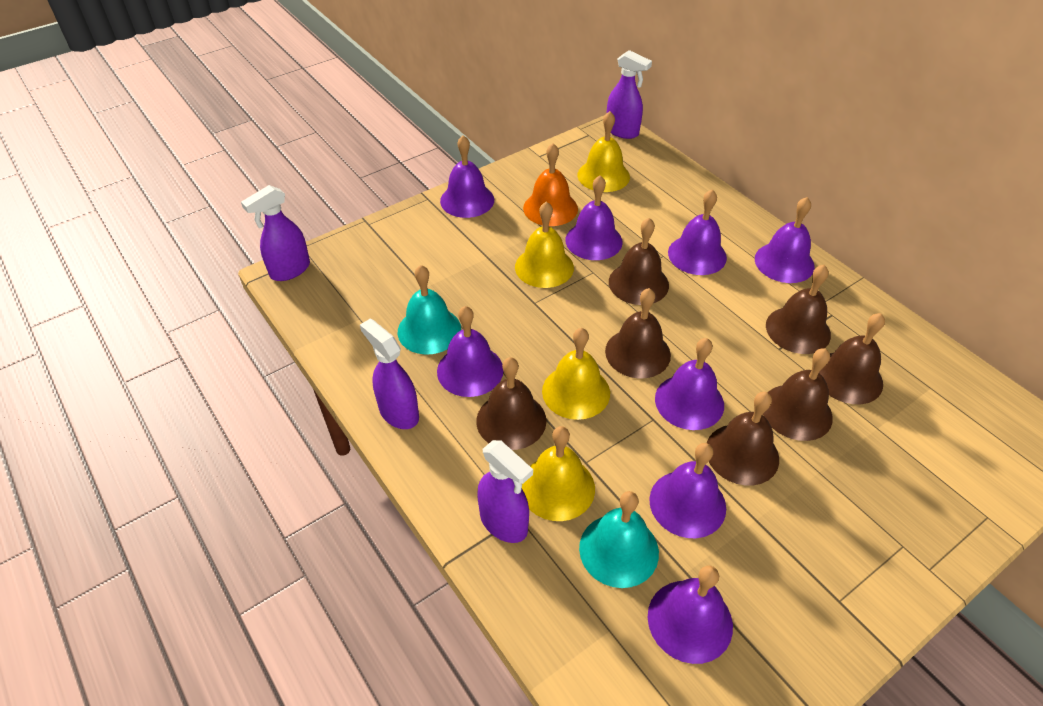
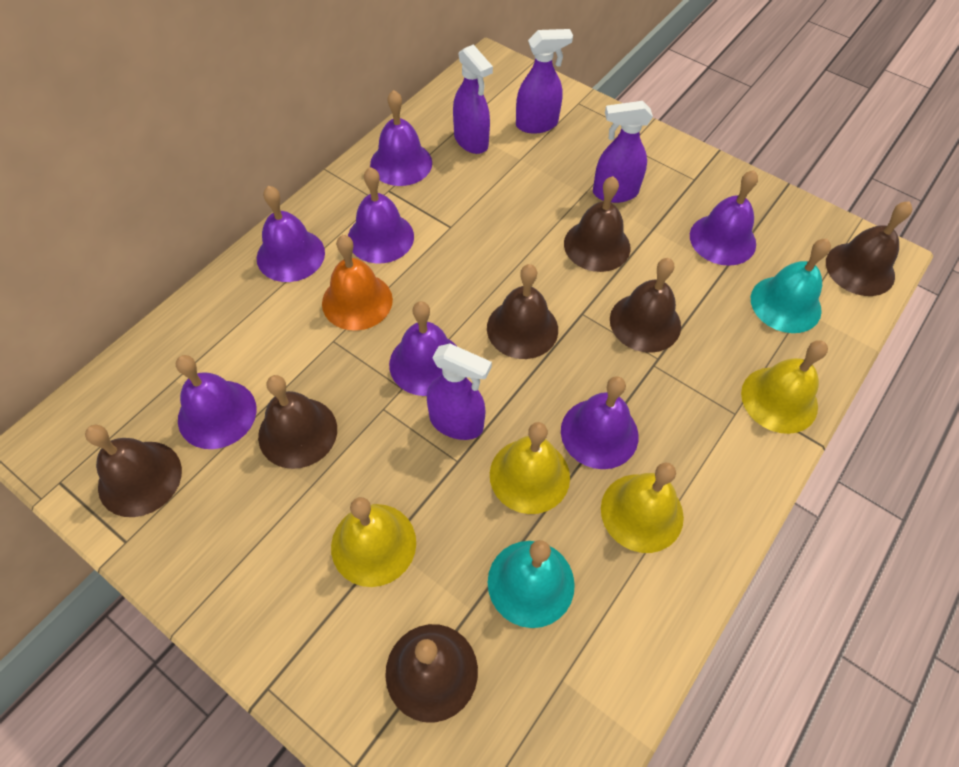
purple bell: 8 -> 7

